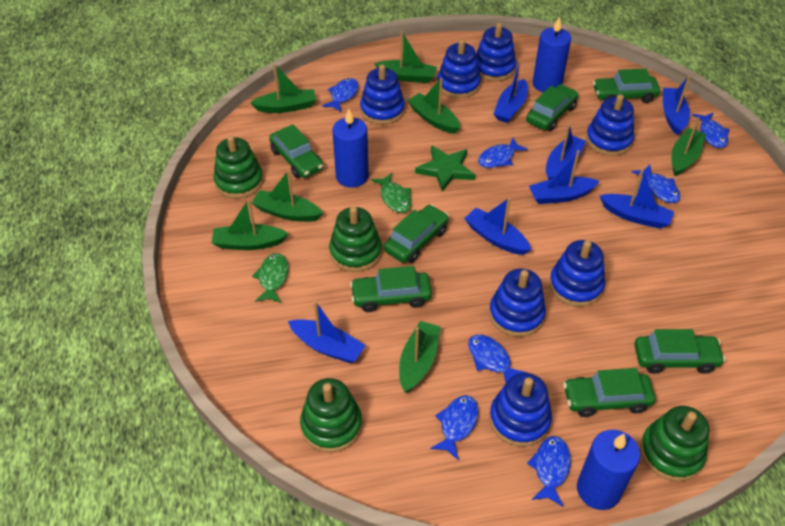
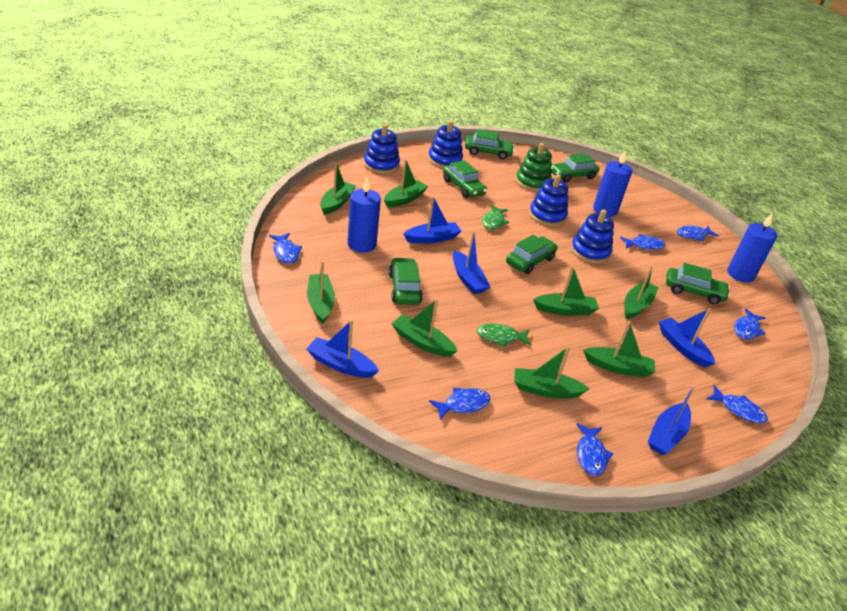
blue boat: 7 -> 5
blue stacking toy: 7 -> 4
green boat: 7 -> 8
green car: 7 -> 6
green stacking toy: 4 -> 1
green star: 1 -> 0

